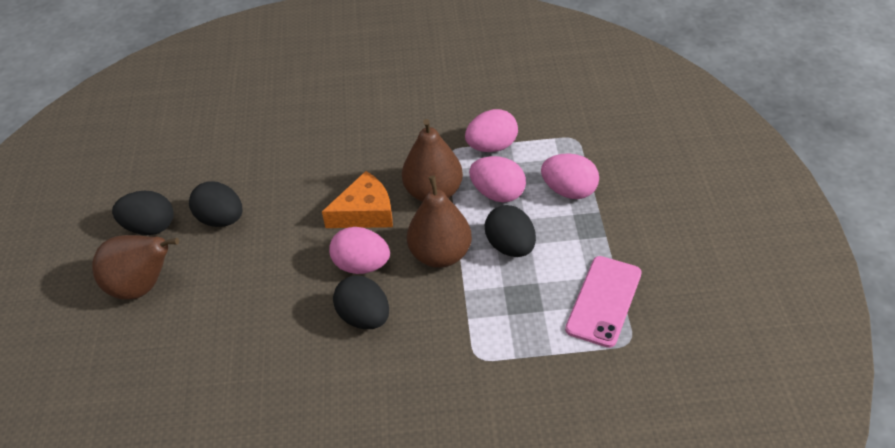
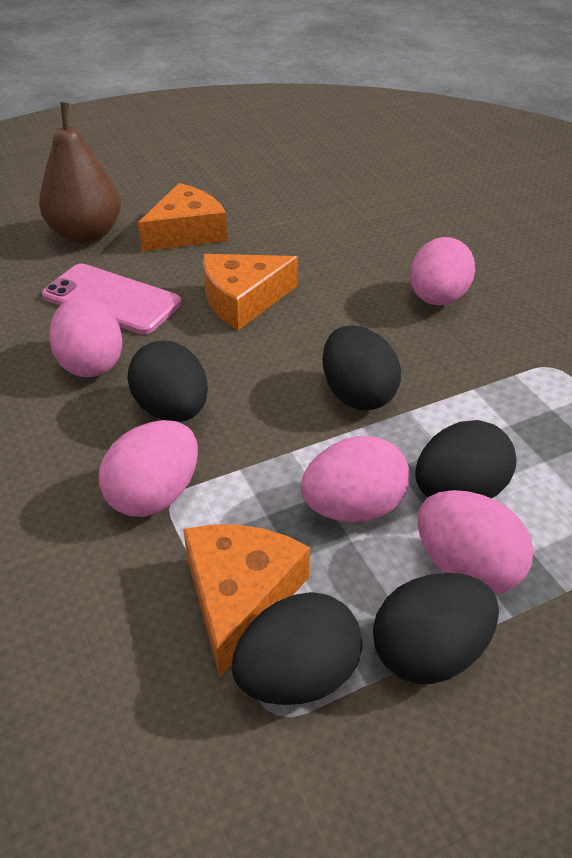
black egg: 4 -> 5
brown pear: 3 -> 1
orange cheese: 1 -> 3
pink egg: 4 -> 5

